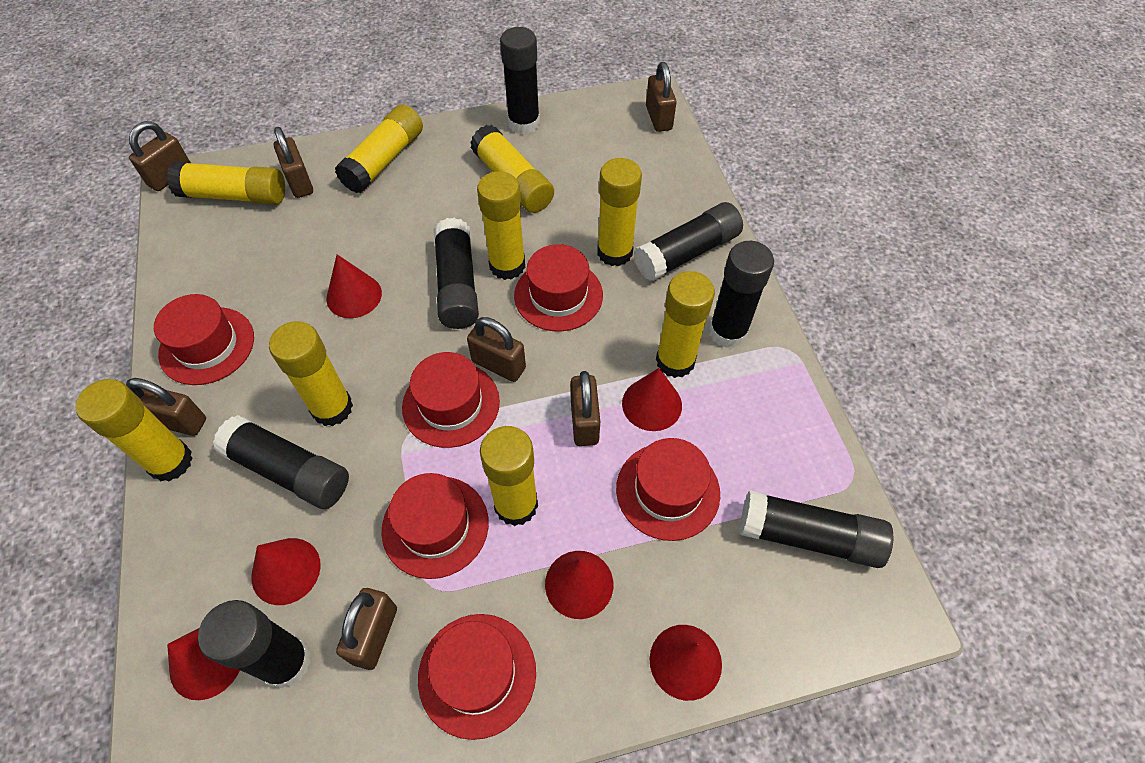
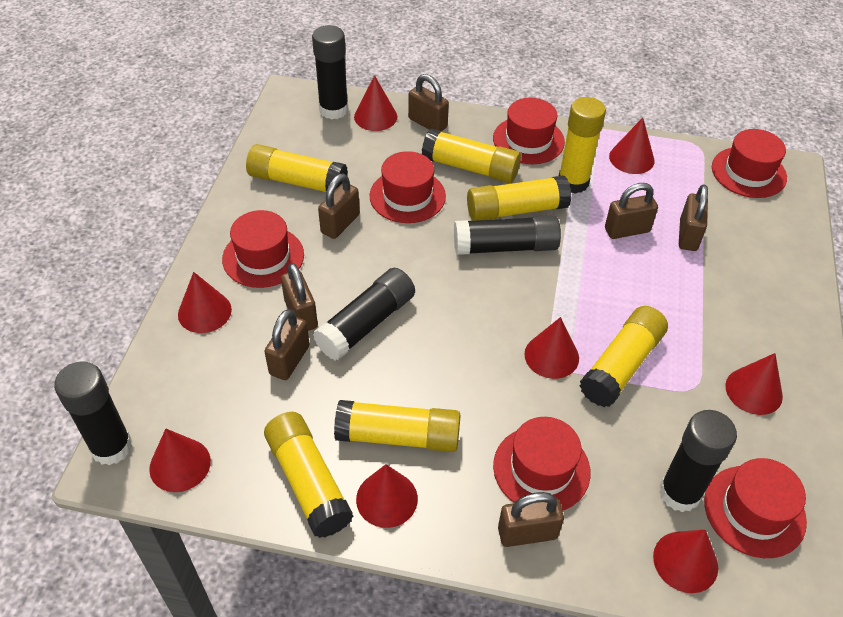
black glue stick: 7 -> 5
red cone: 6 -> 8
yellow glue stick: 9 -> 7

